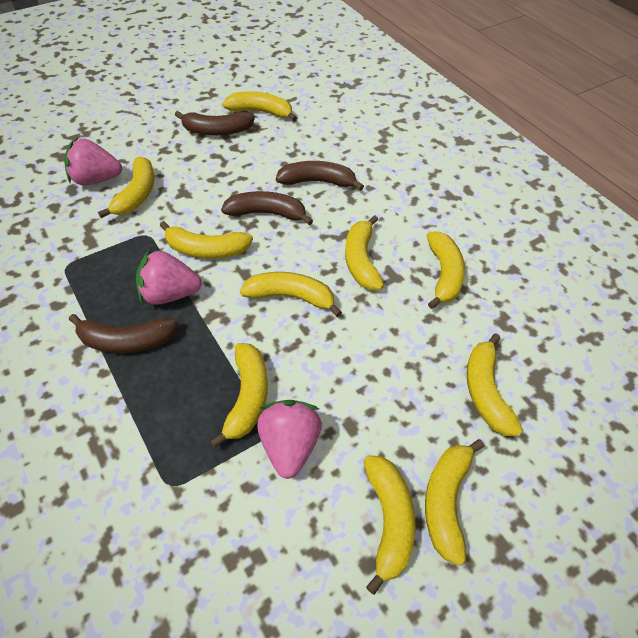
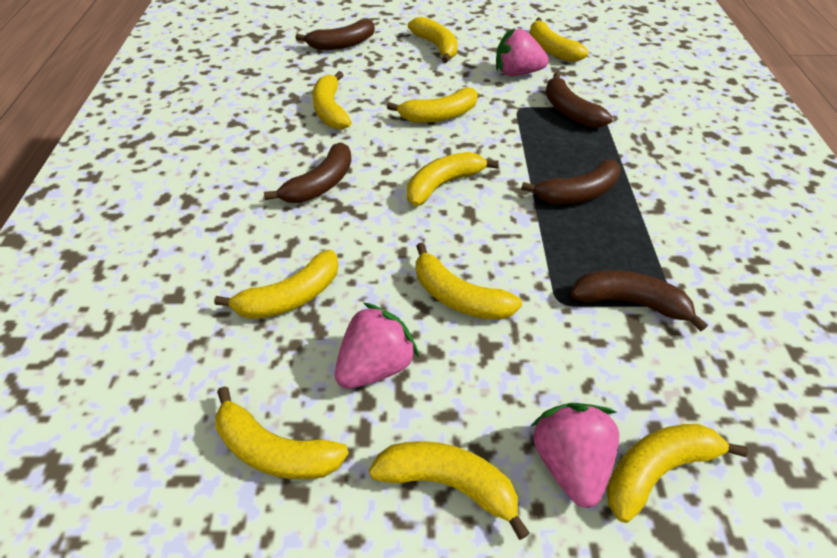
brown banana: 4 -> 5

